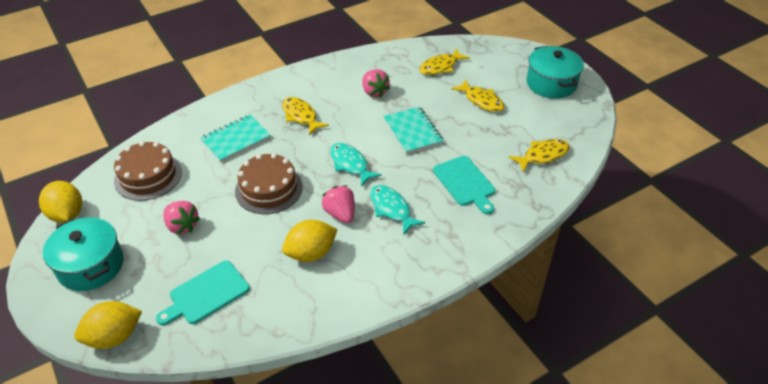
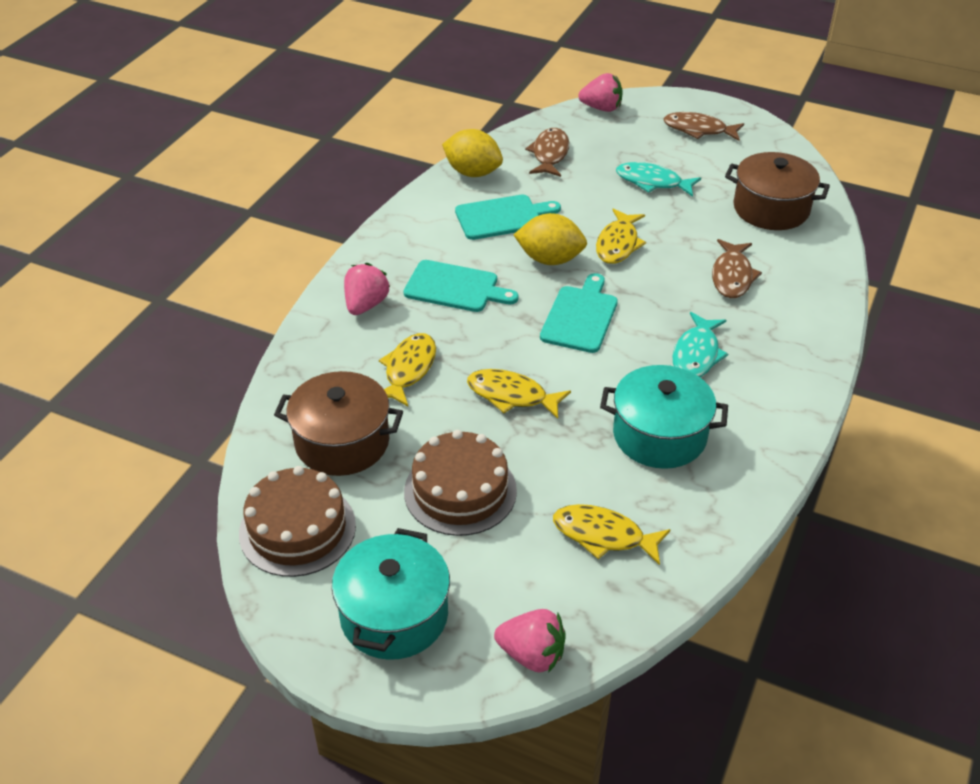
brown fish: 0 -> 3
brown pot: 0 -> 2
turquoise cutting board: 2 -> 3
turquoise notebook: 2 -> 0
yellow lemon: 3 -> 2

